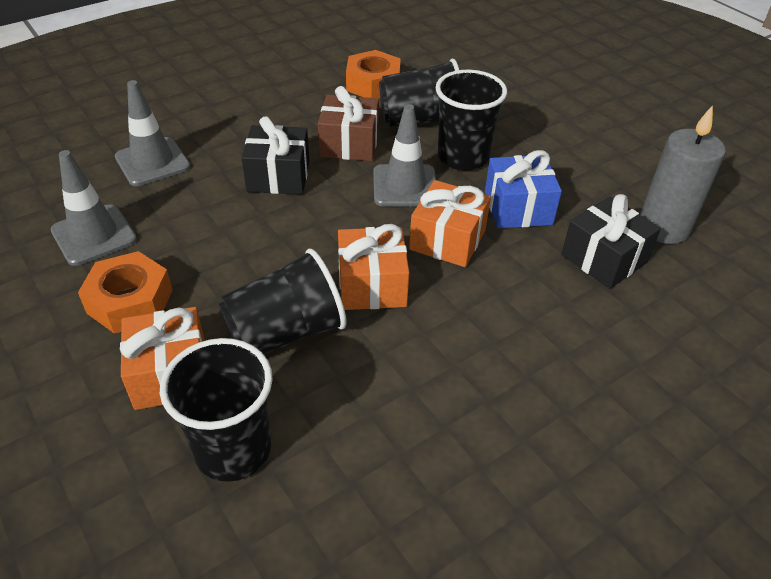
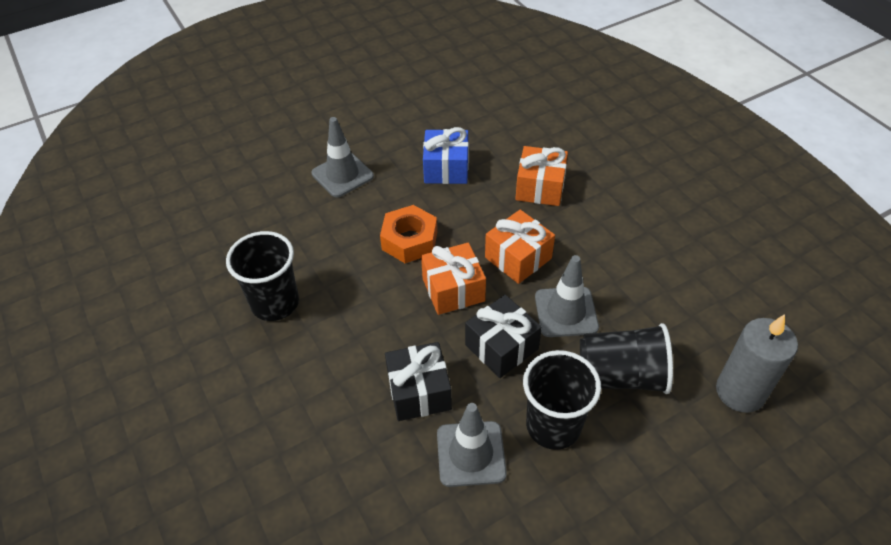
black cup: 4 -> 3
brown gift: 1 -> 0
orange nut: 2 -> 1

